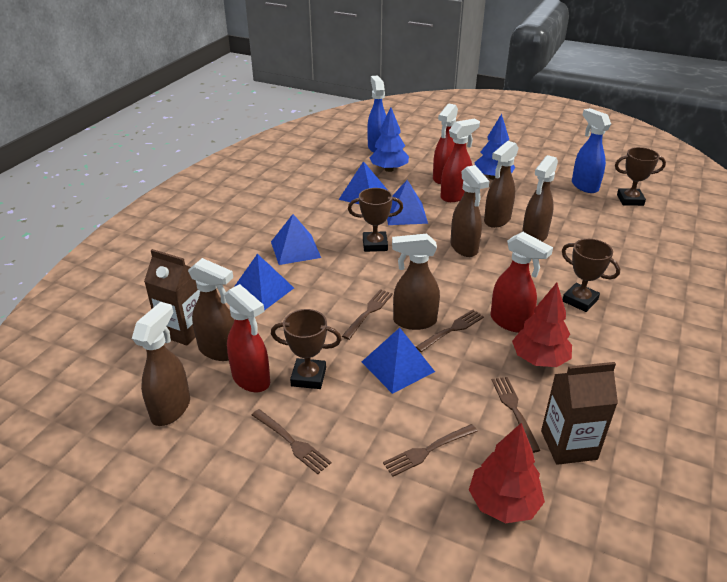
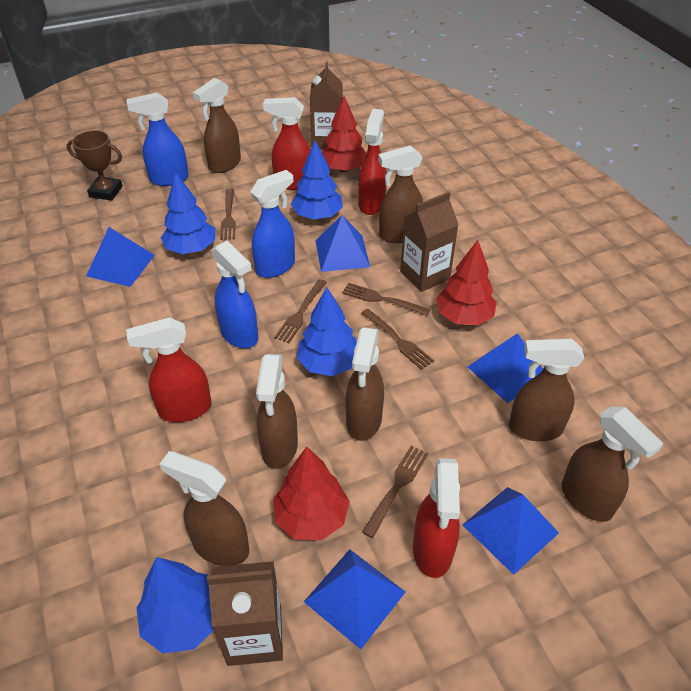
blue spray bottle: 2 -> 3
blue tree: 2 -> 4
brown carton: 2 -> 3
brown spray bottle: 6 -> 7
brown trophy: 4 -> 1
red tree: 2 -> 3

